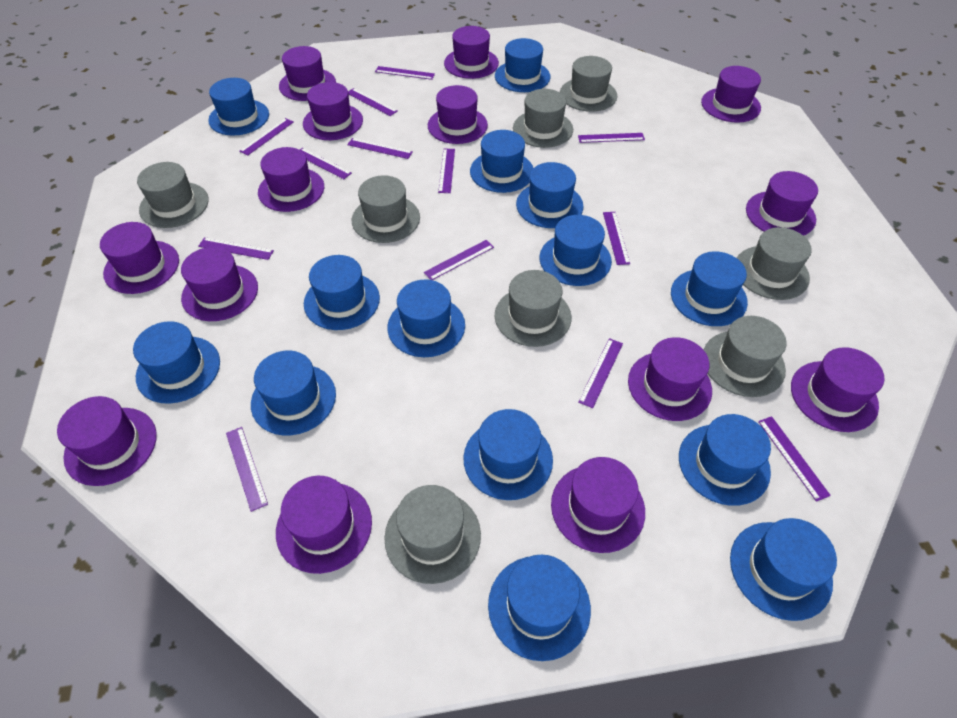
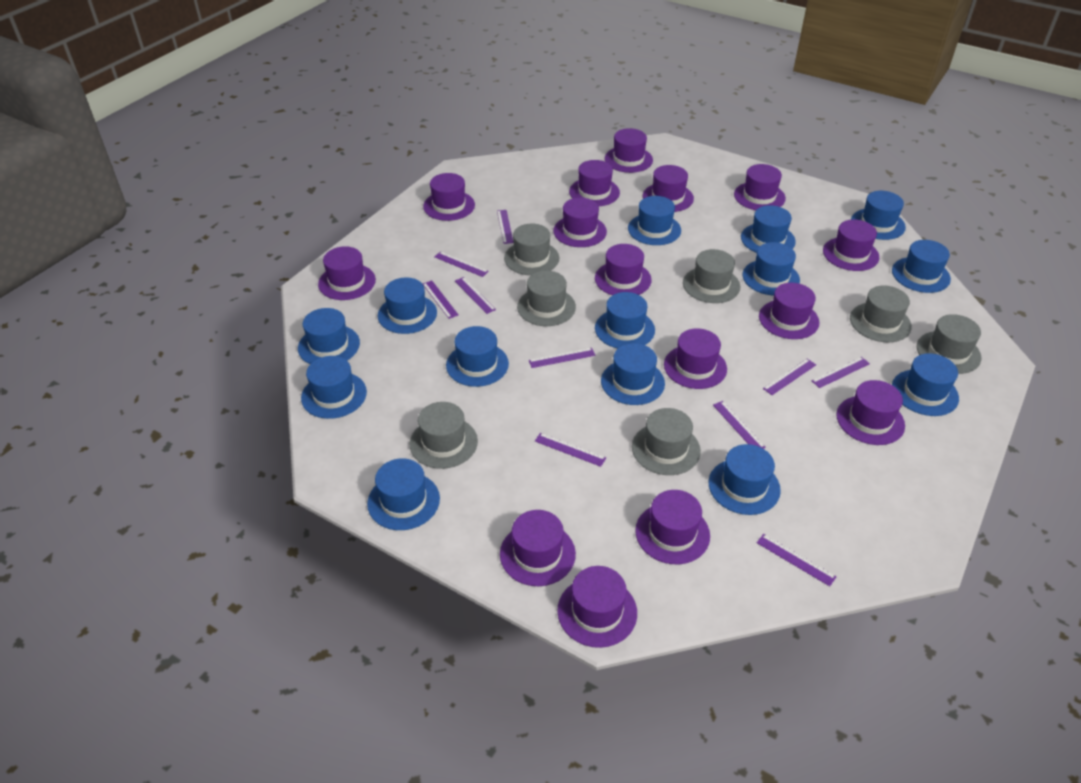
grey hat: 8 -> 7
purple hat: 14 -> 15
purple ruler: 13 -> 10

